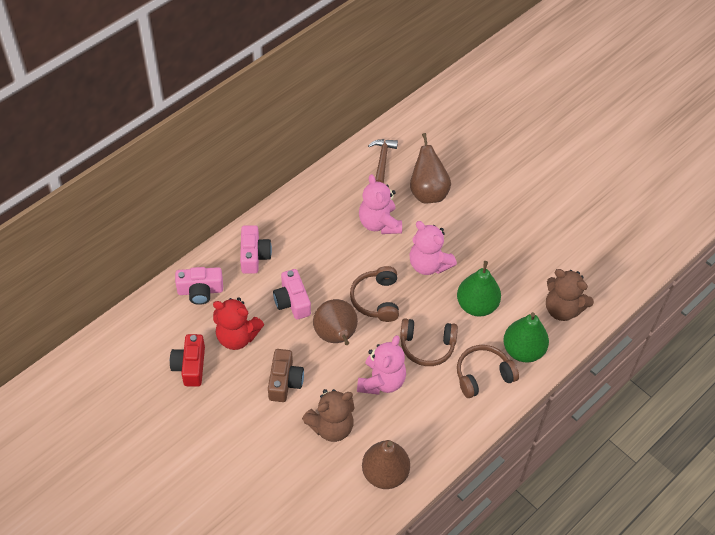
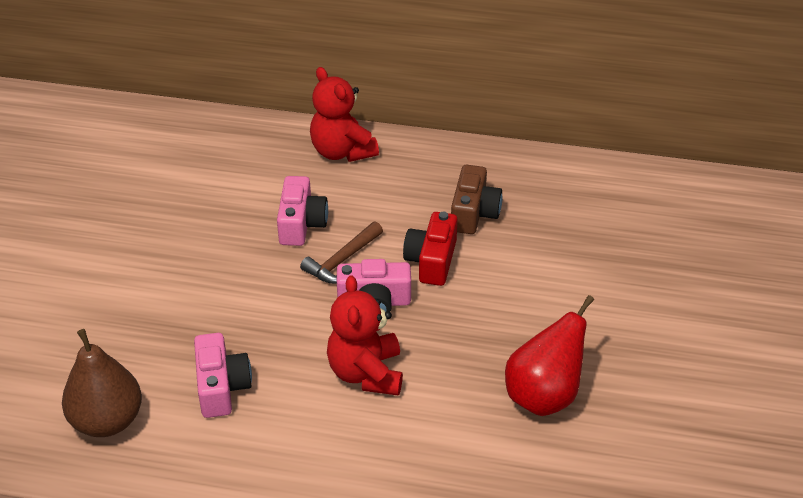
brown headphones: 3 -> 0
brown pear: 3 -> 1
brown teddy bear: 2 -> 0
green pear: 2 -> 0
pink teddy bear: 3 -> 0
red pear: 0 -> 1
red teddy bear: 1 -> 2

